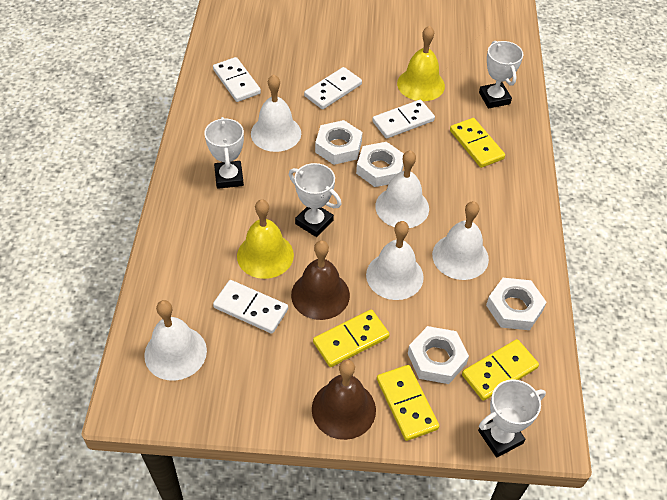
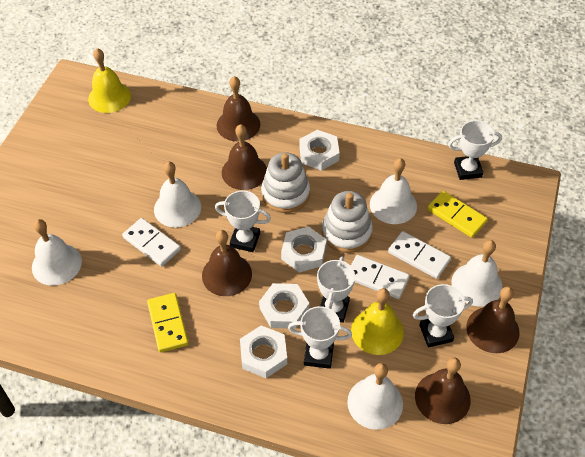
brown bell: 2 -> 5
white domino: 4 -> 3
white stacking toy: 0 -> 2
white trophy: 4 -> 5
yellow domino: 4 -> 2

